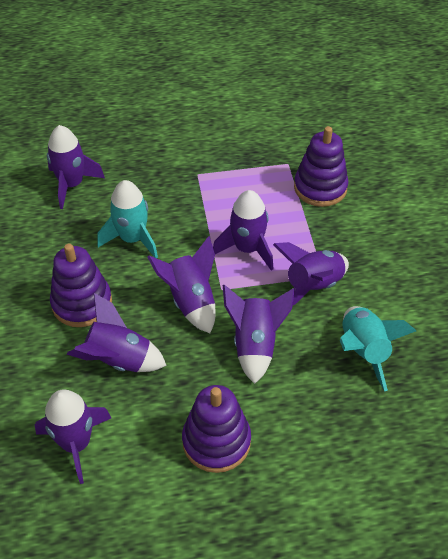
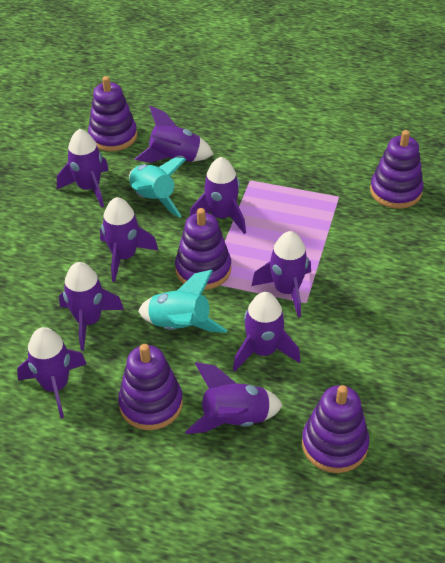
purple rocket: 7 -> 9
purple stacking toy: 3 -> 5

